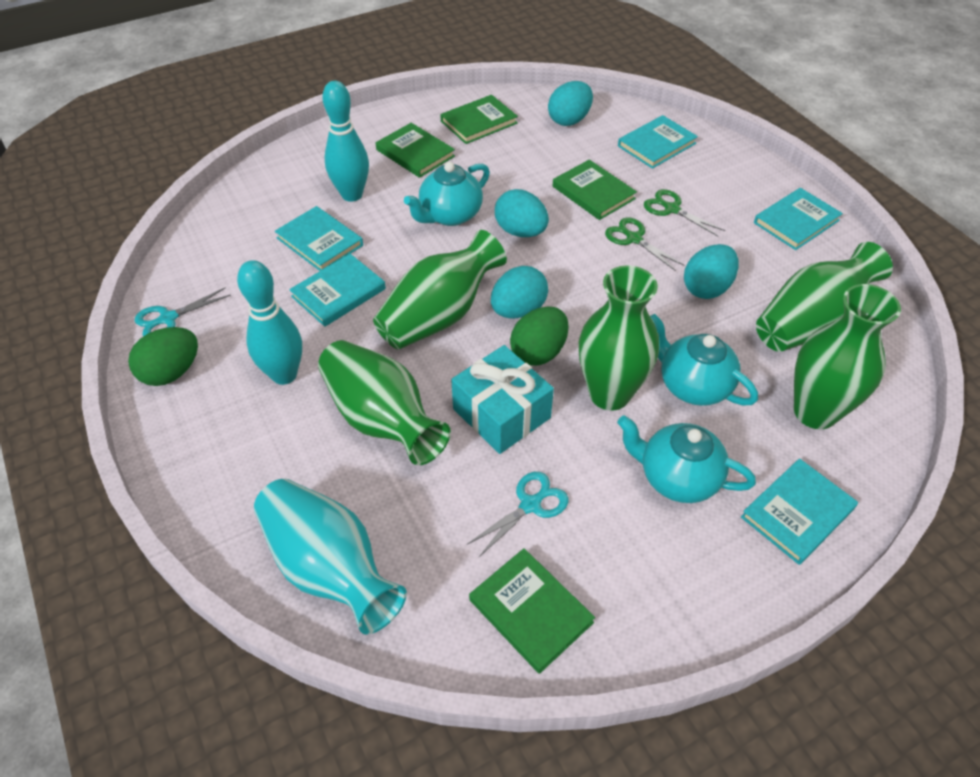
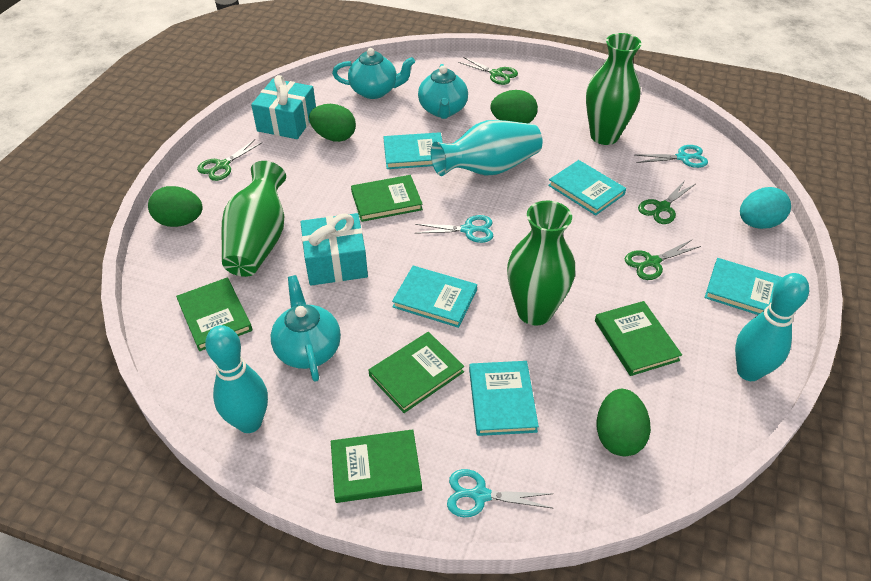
green book: 4 -> 5
green egg: 2 -> 4
green scissors: 2 -> 4
green vase: 5 -> 3
turquoise egg: 4 -> 1
turquoise gift: 1 -> 2
turquoise scissors: 2 -> 3

